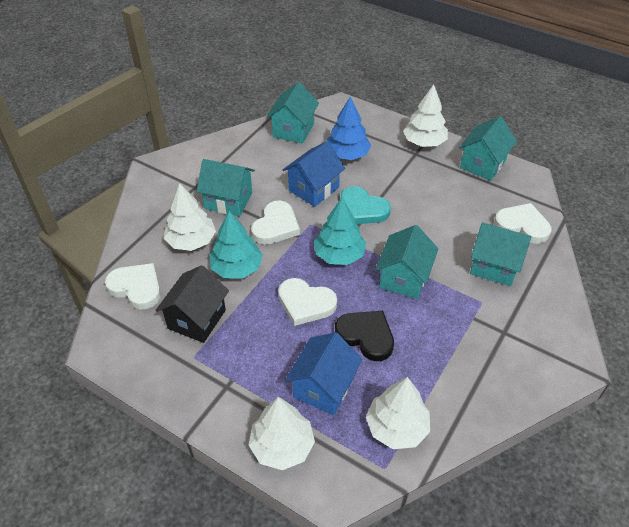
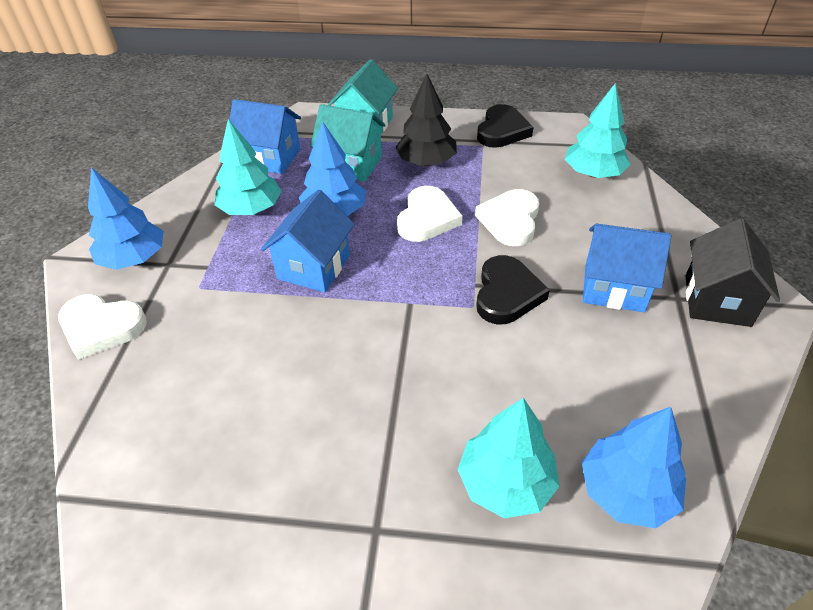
black heart: 1 -> 2
black tree: 0 -> 1
blue house: 2 -> 3
blue tree: 1 -> 3
turquoise heart: 1 -> 0
turquoise house: 5 -> 2
turquoise tree: 2 -> 3
white heart: 4 -> 3
white tree: 4 -> 0

